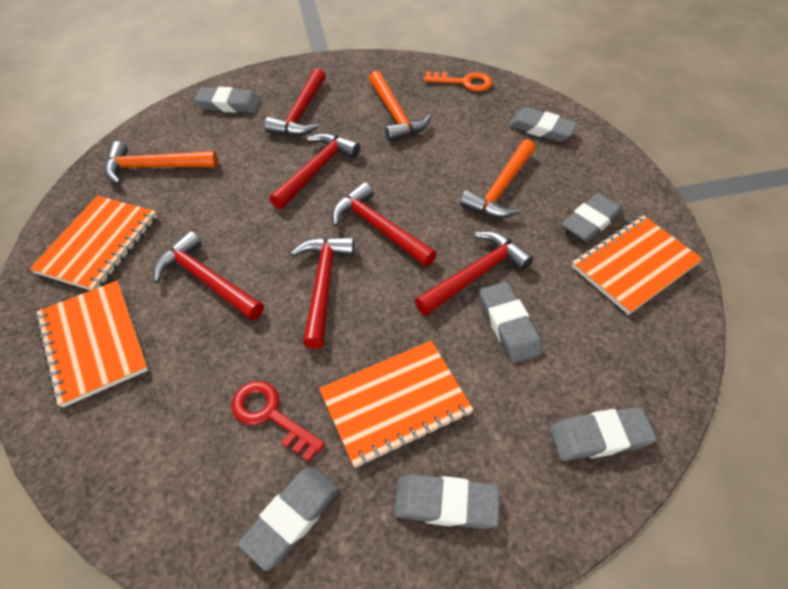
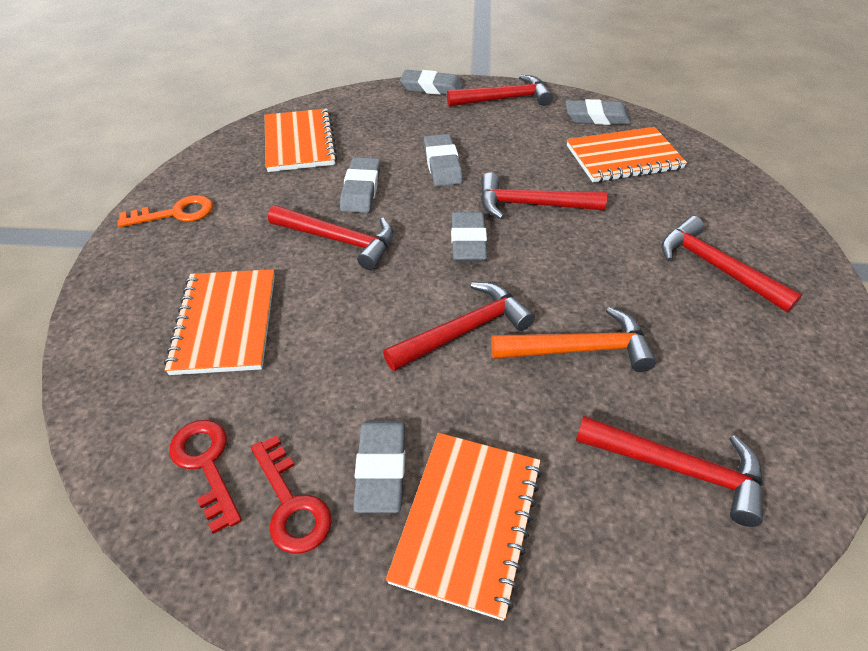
grey eraser: 7 -> 6
orange hammer: 3 -> 1
red key: 1 -> 2

